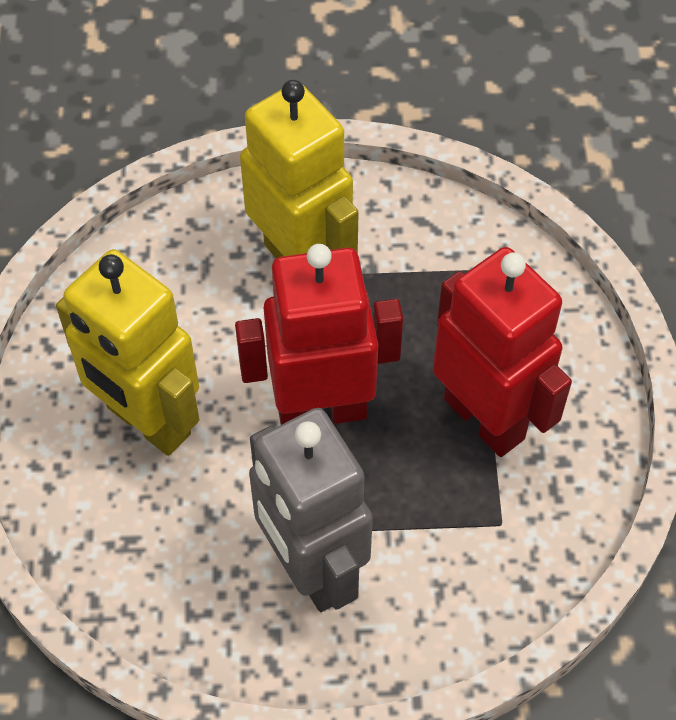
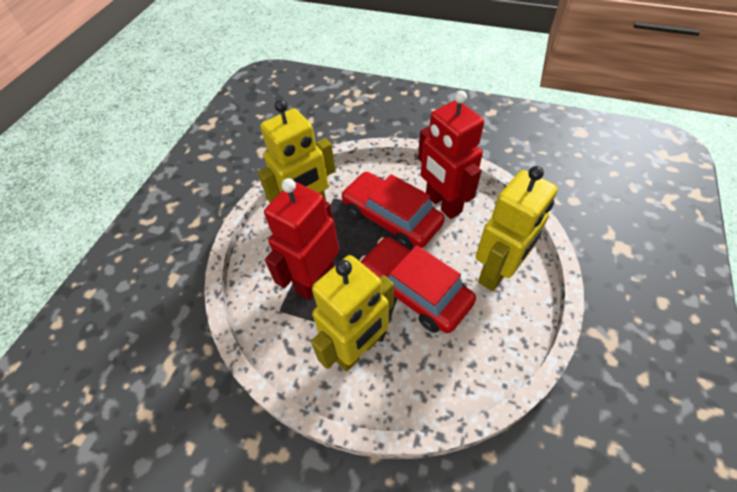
grey robot: 1 -> 0
red car: 0 -> 2
yellow robot: 2 -> 3

